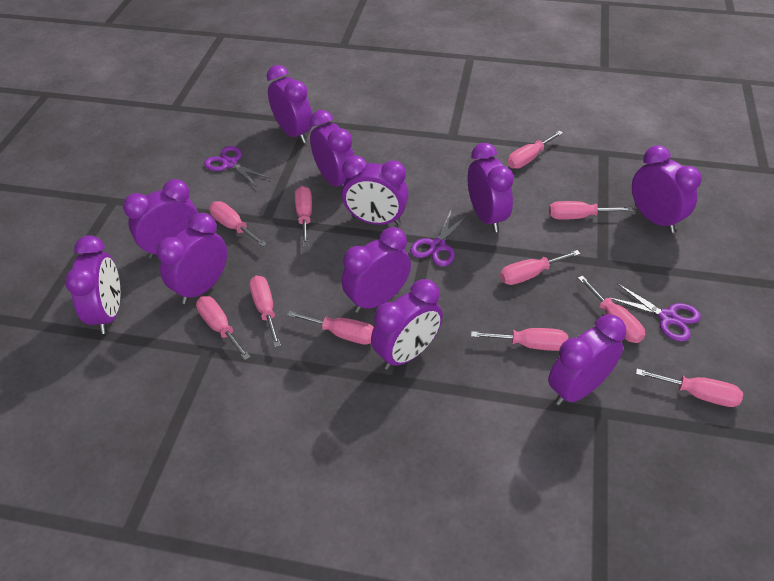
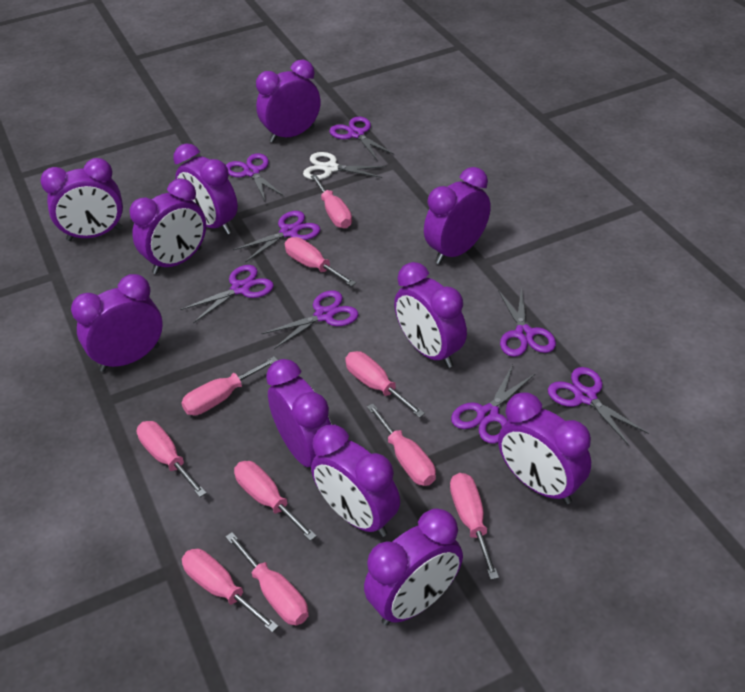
pink screwdriver: 11 -> 10
purple scissors: 3 -> 8
white scissors: 0 -> 1

